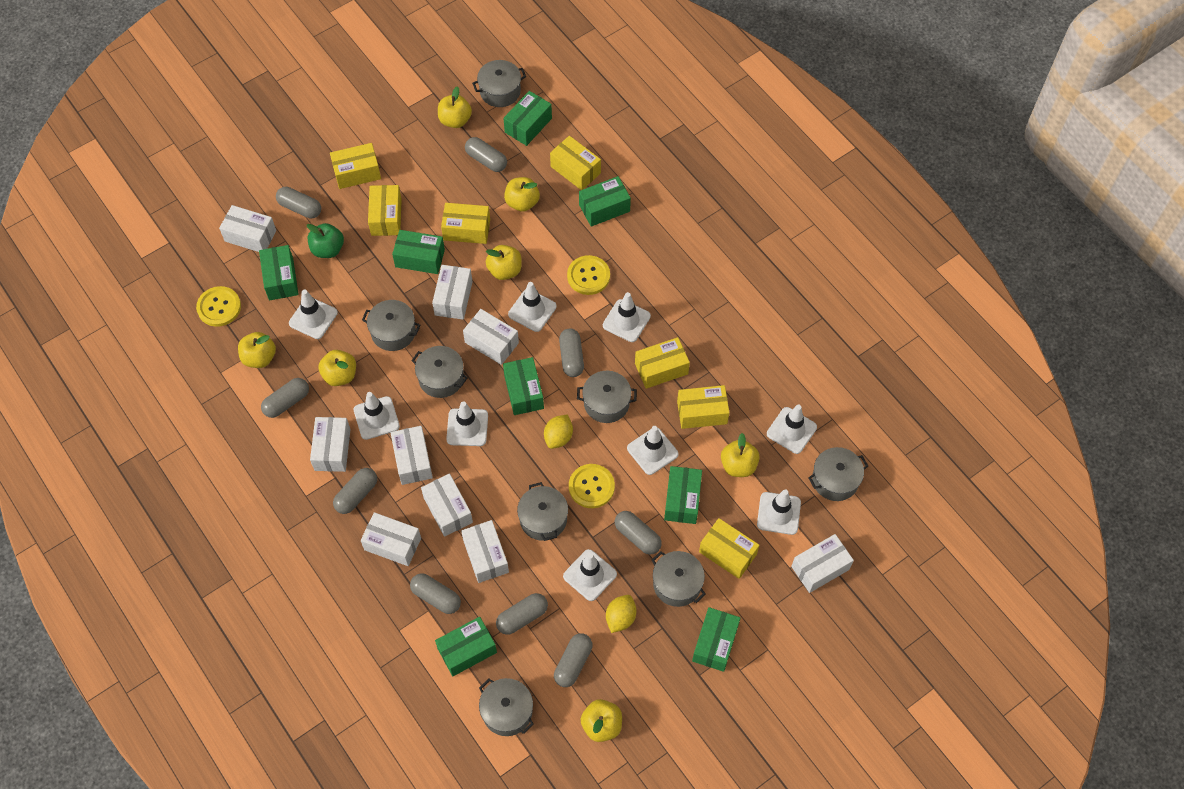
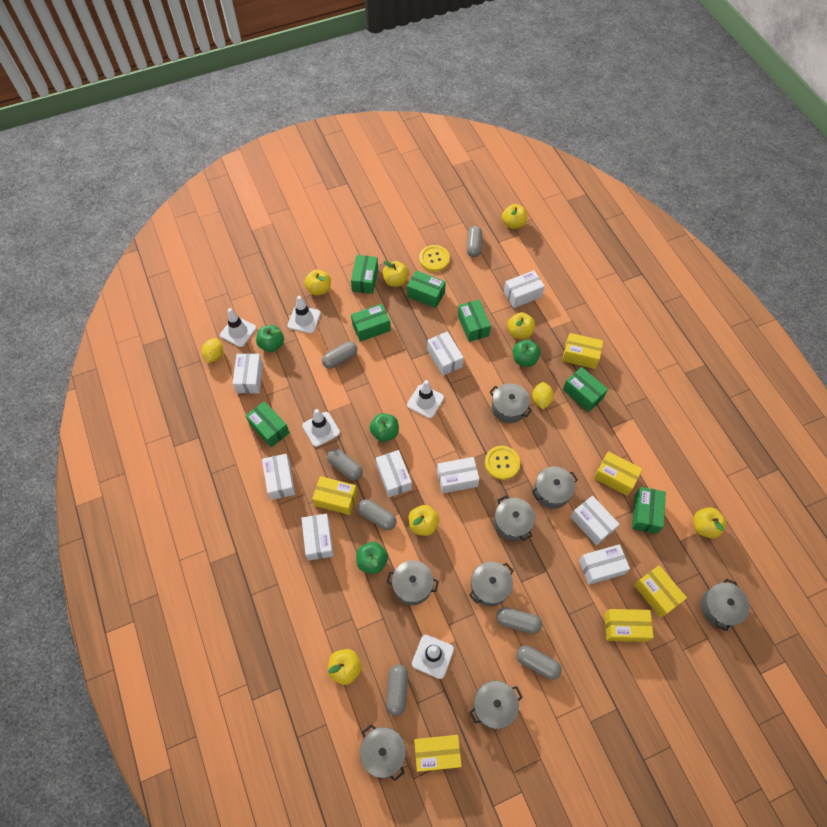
green apple: 1 -> 4
green box: 8 -> 7
grey capsule: 9 -> 7
white traffic cone: 9 -> 5
yellow box: 7 -> 6
yellow button: 3 -> 2

